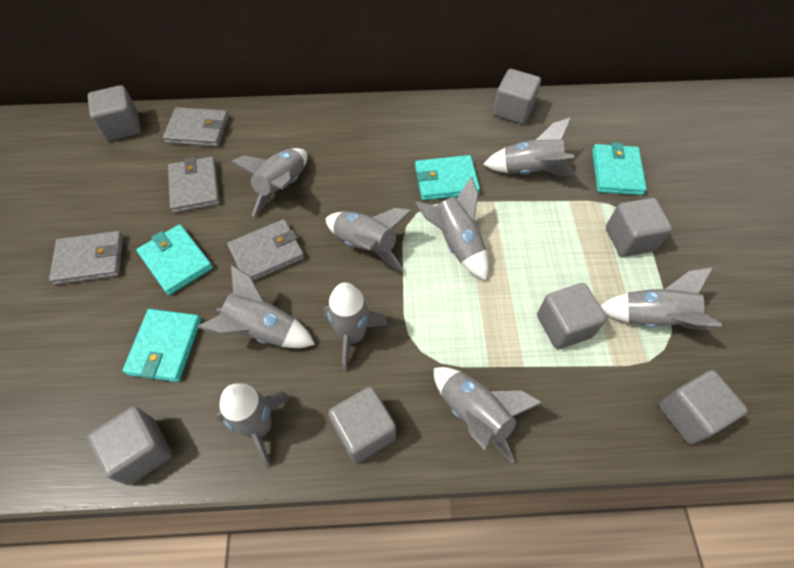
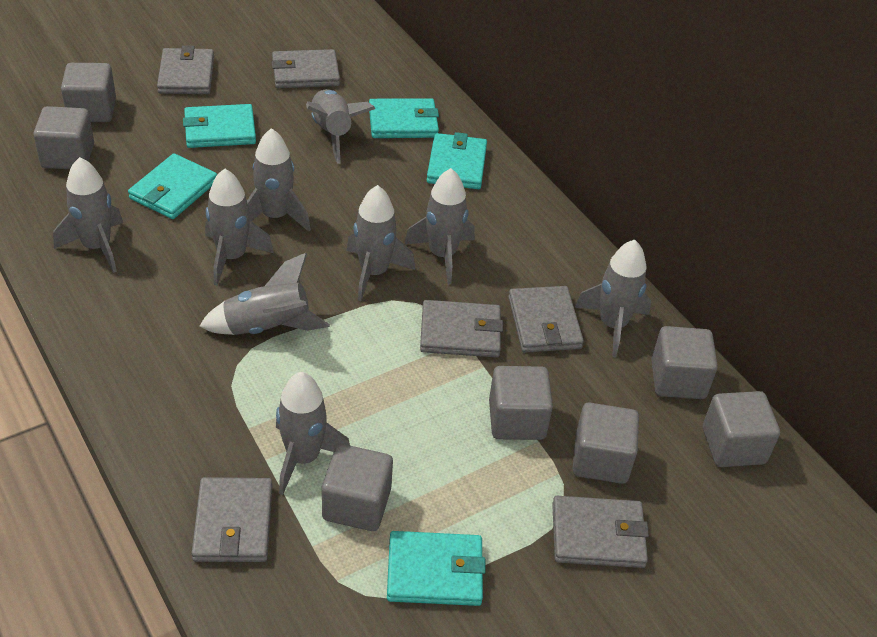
grey wallet: 4 -> 6
turquoise wallet: 4 -> 5

